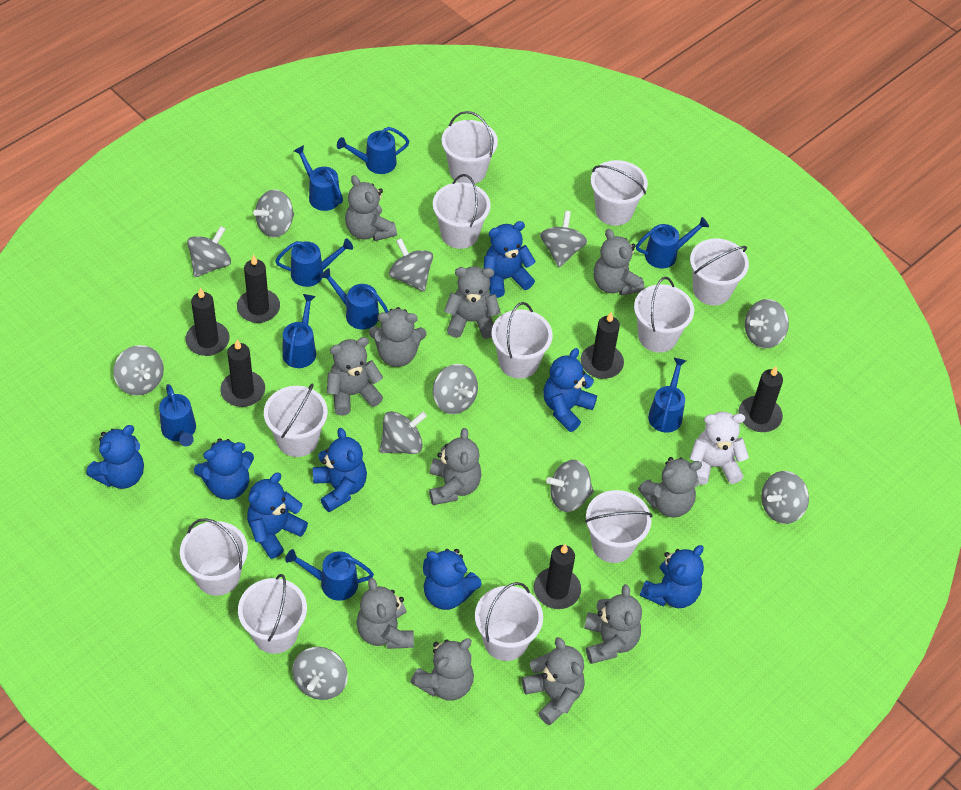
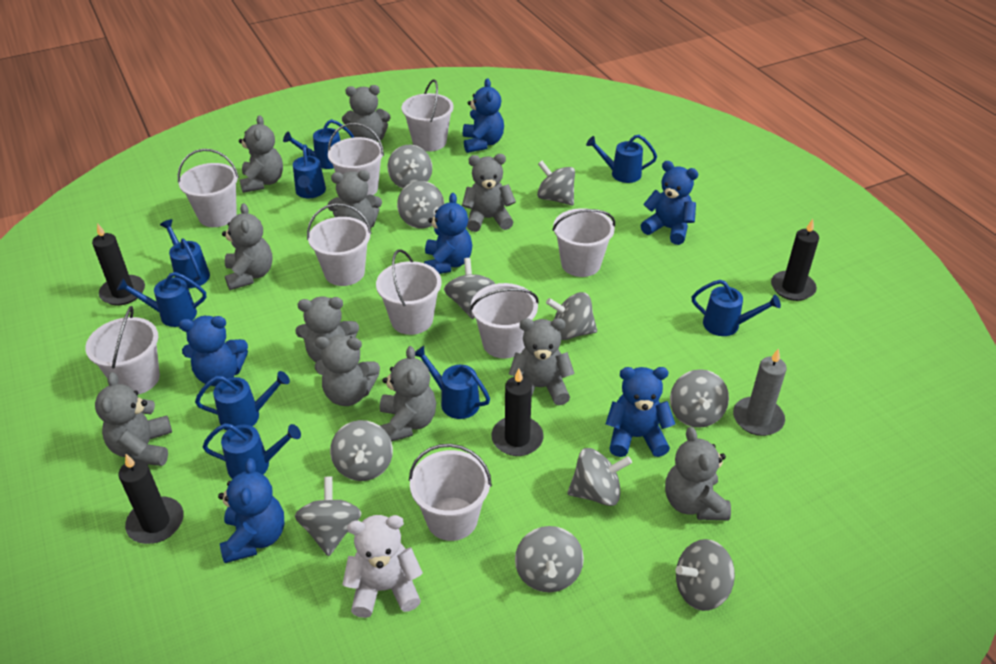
black candle: 6 -> 4
blue teddy bear: 8 -> 6
grey candle: 0 -> 1
white bucket: 11 -> 9

